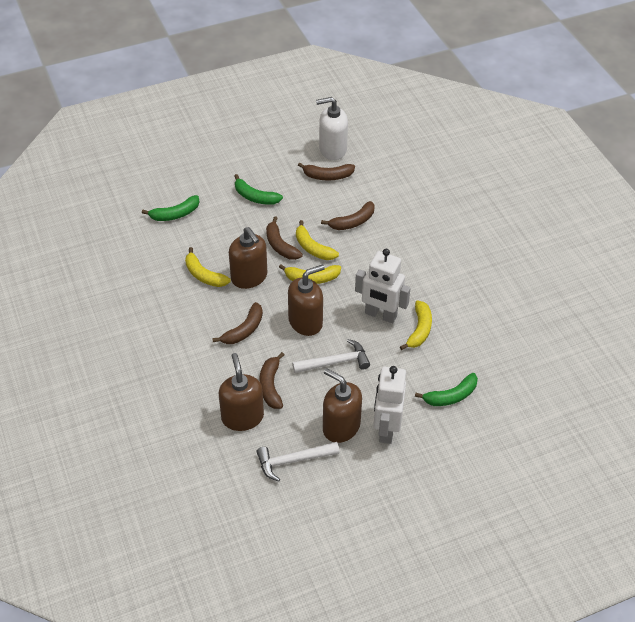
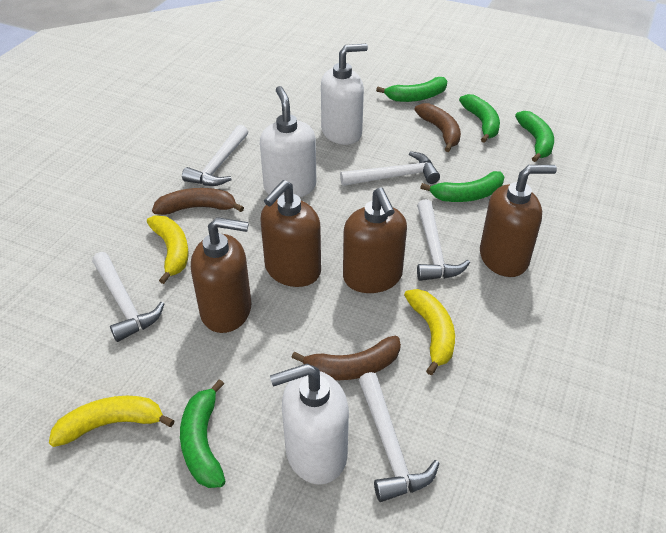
brown banana: 5 -> 3
green banana: 3 -> 5
white hammer: 2 -> 5
white robot: 2 -> 0
white soap dispenser: 1 -> 3
yellow banana: 4 -> 3

